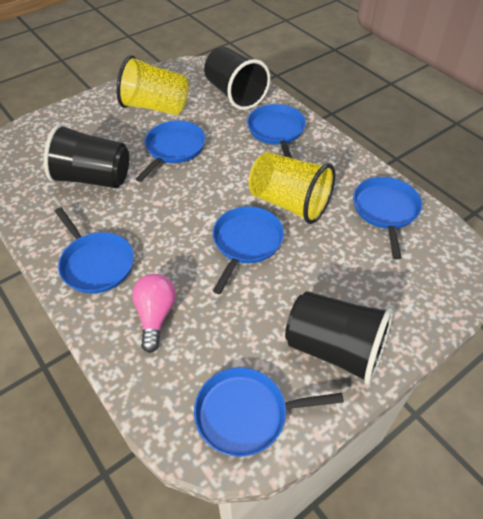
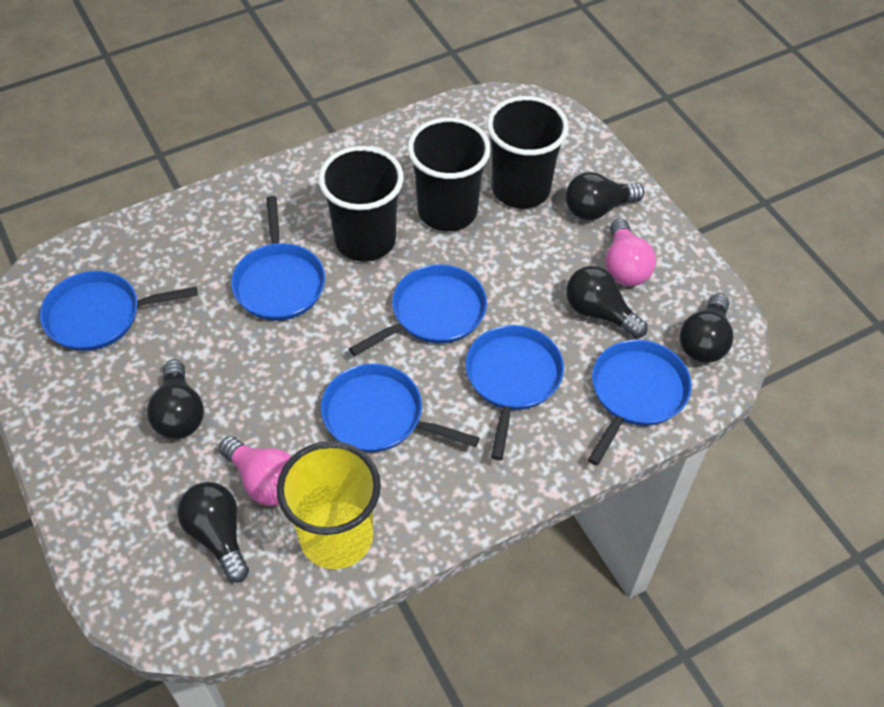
black light bulb: 0 -> 5
pink light bulb: 1 -> 2
yellow cup: 2 -> 1

